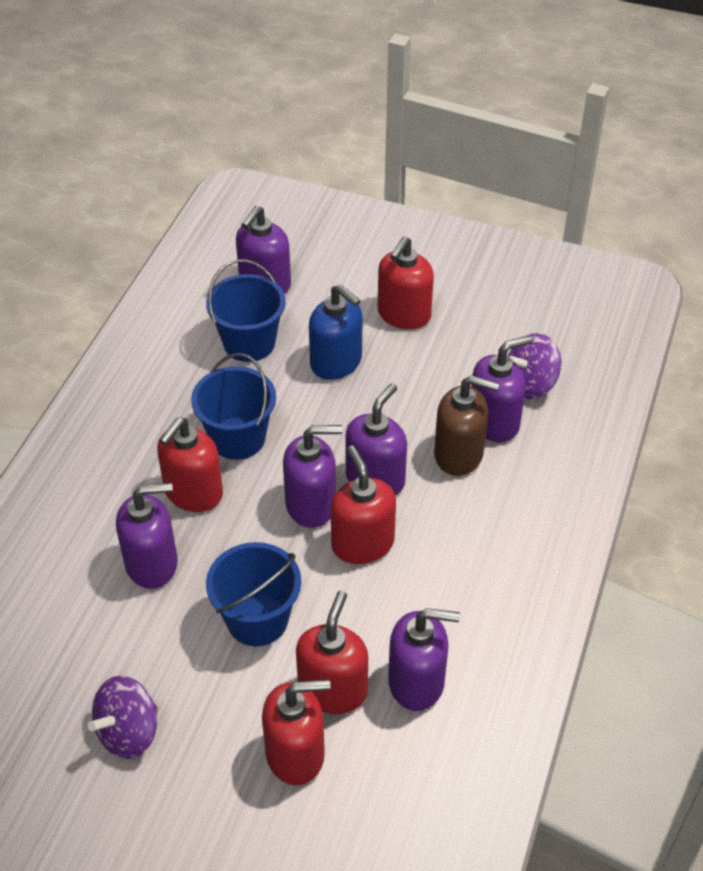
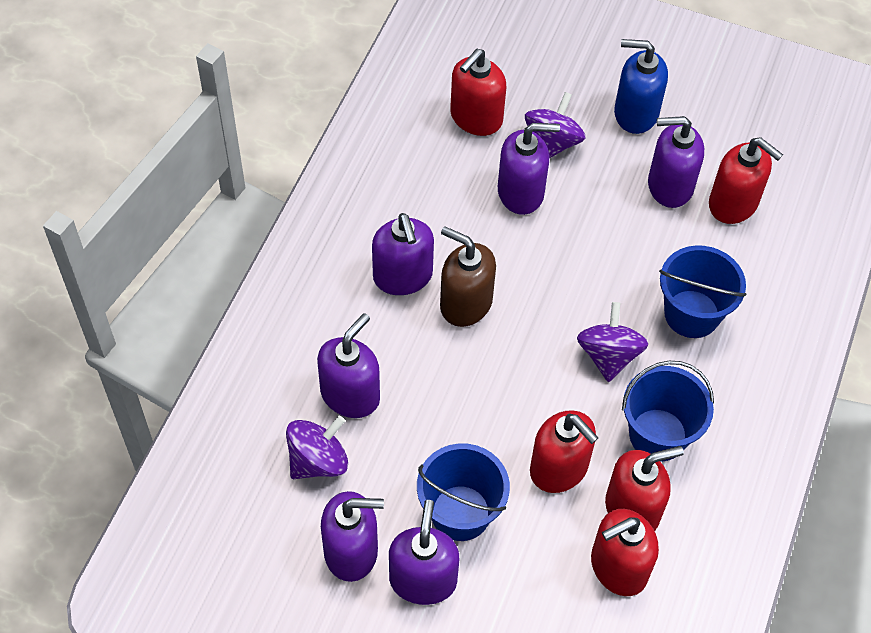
purple spinning top: 2 -> 3

